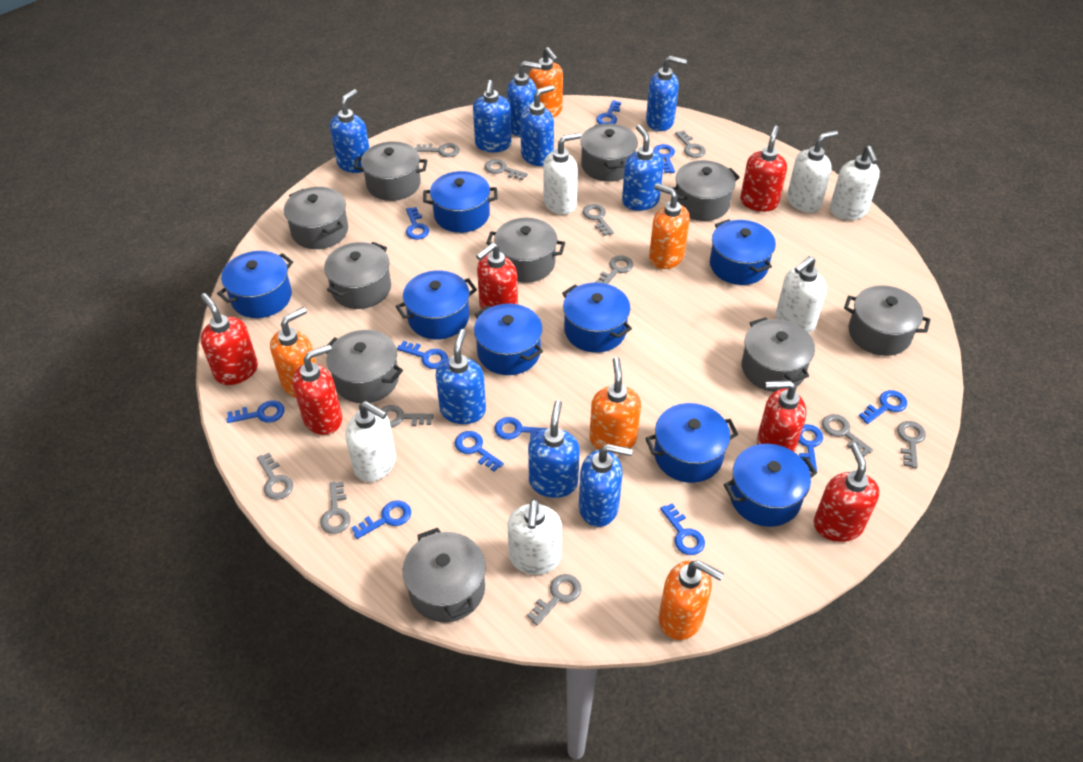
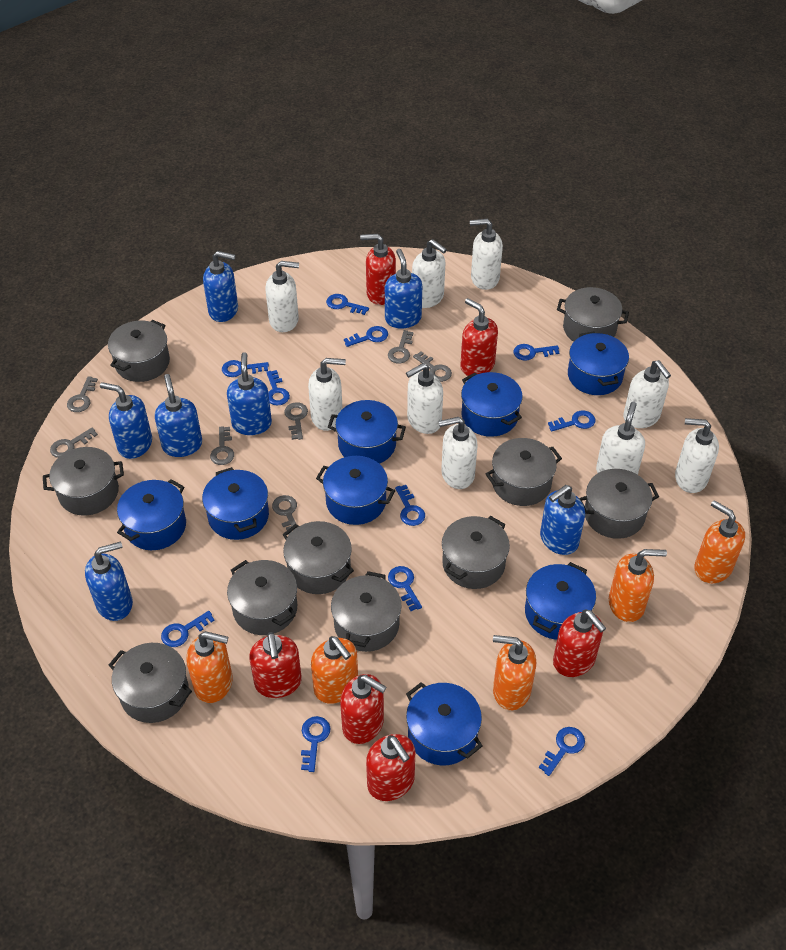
blue soap dispenser: 9 -> 7
grey key: 11 -> 7
white soap dispenser: 6 -> 9

